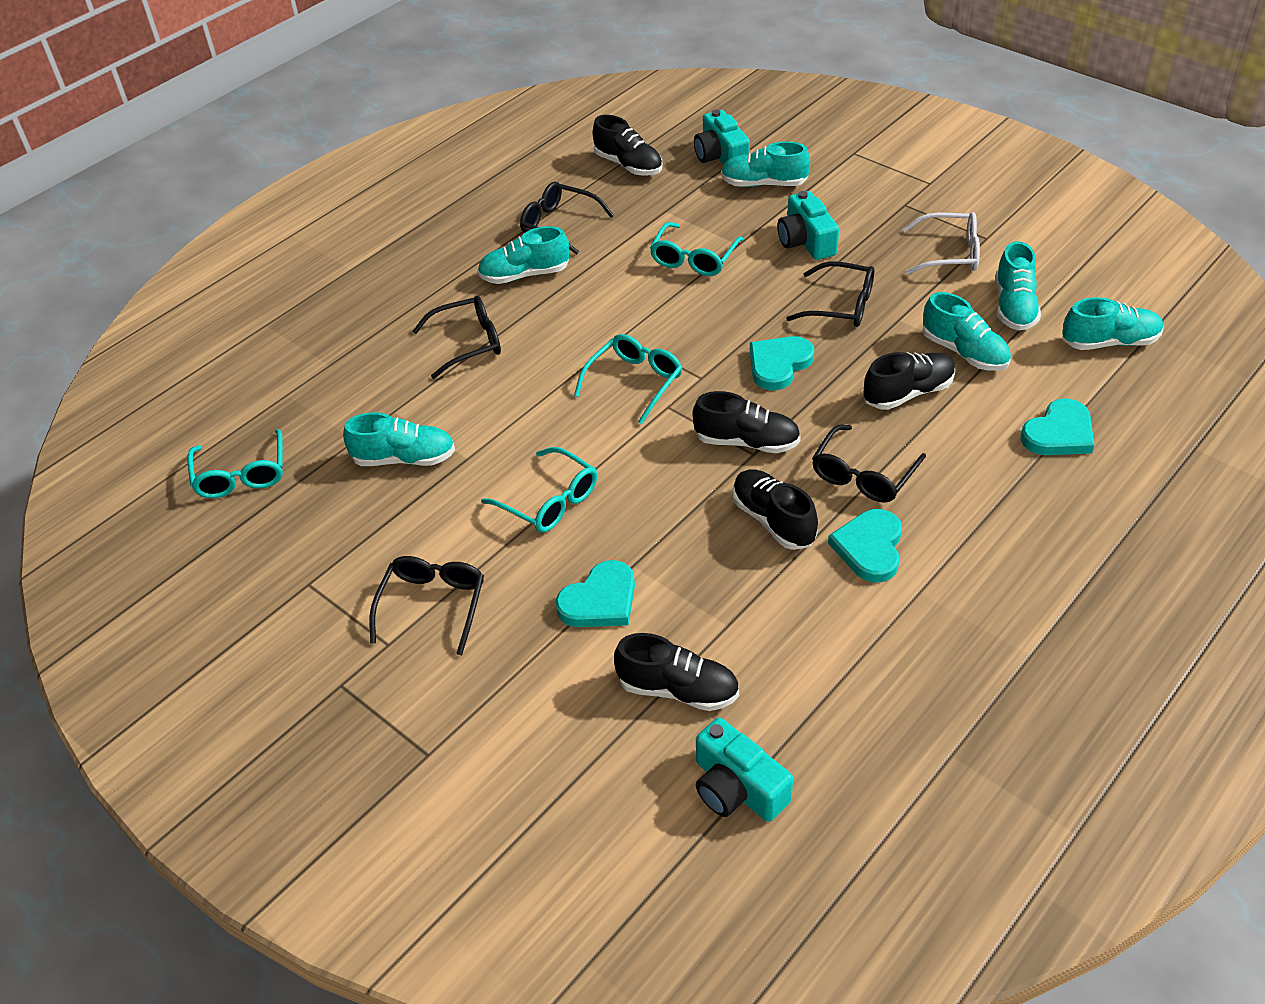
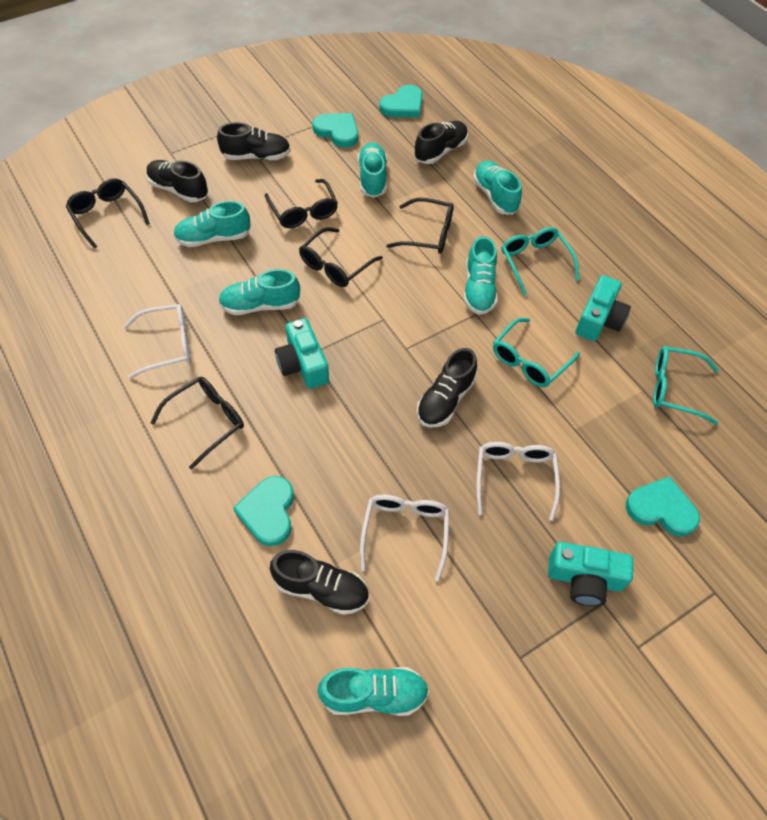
turquoise glasses: 4 -> 3
white glasses: 1 -> 3

